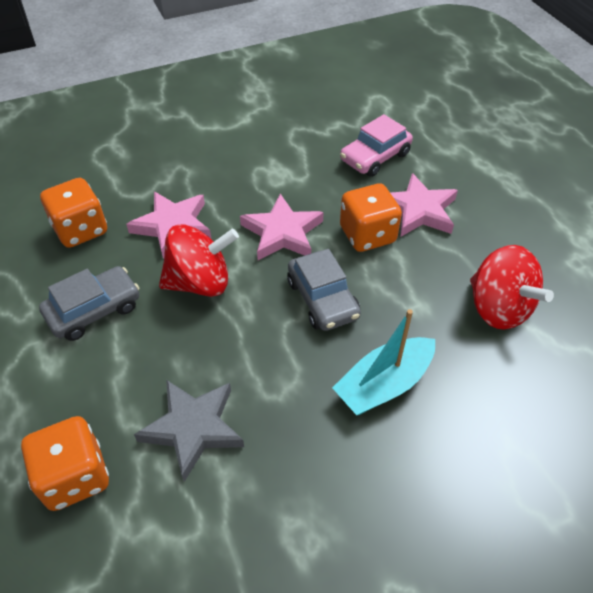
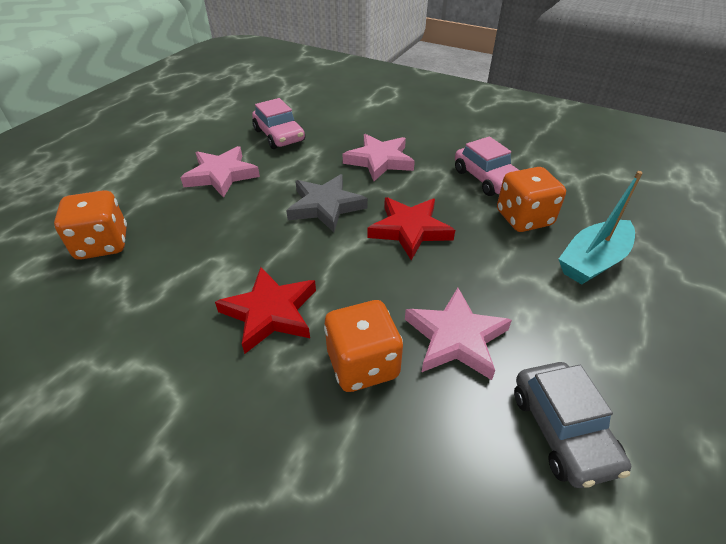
grey car: 2 -> 1
pink car: 1 -> 2
red spinning top: 2 -> 0
red star: 0 -> 2

